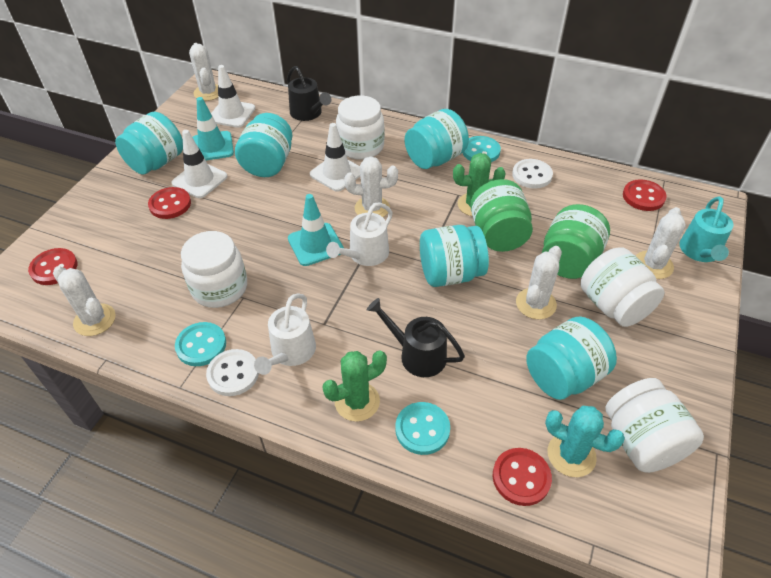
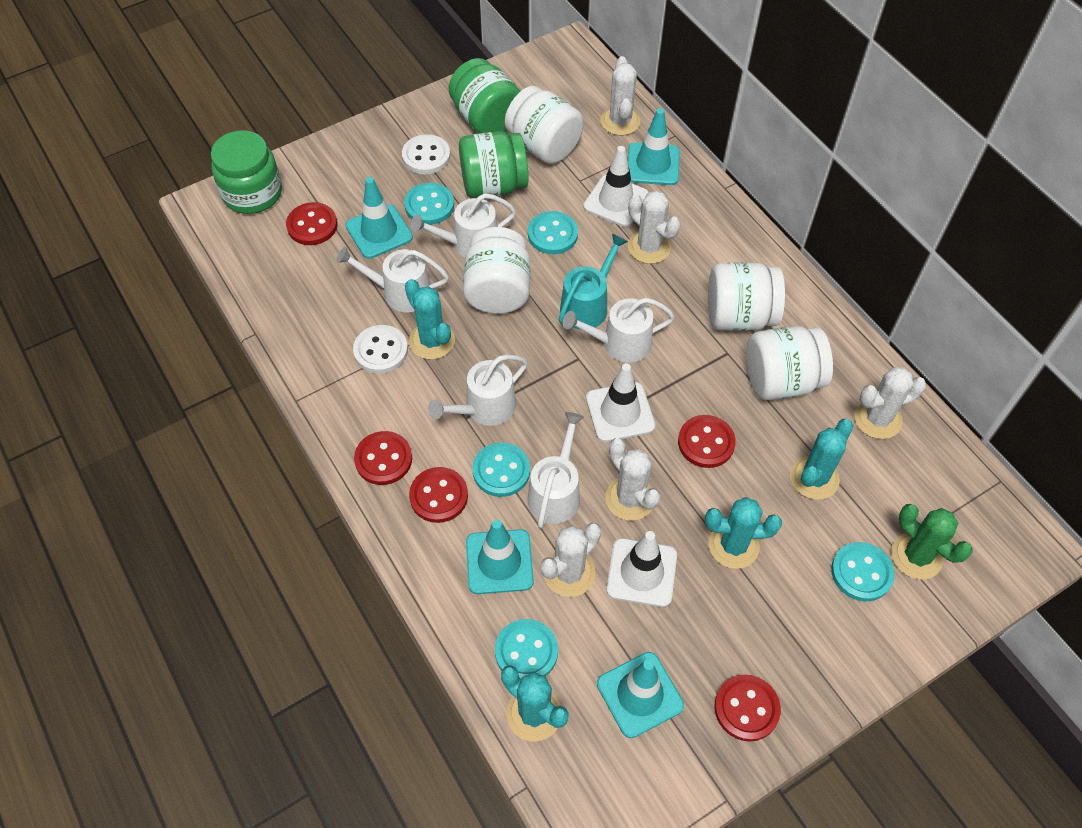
black watering can: 2 -> 0
green cactus: 2 -> 1
green jar: 2 -> 3
red button: 4 -> 5
turquoise button: 3 -> 5
turquoise cactus: 1 -> 4
turquoise jar: 5 -> 0
turquoise traffic cone: 2 -> 4
white watering can: 2 -> 5

